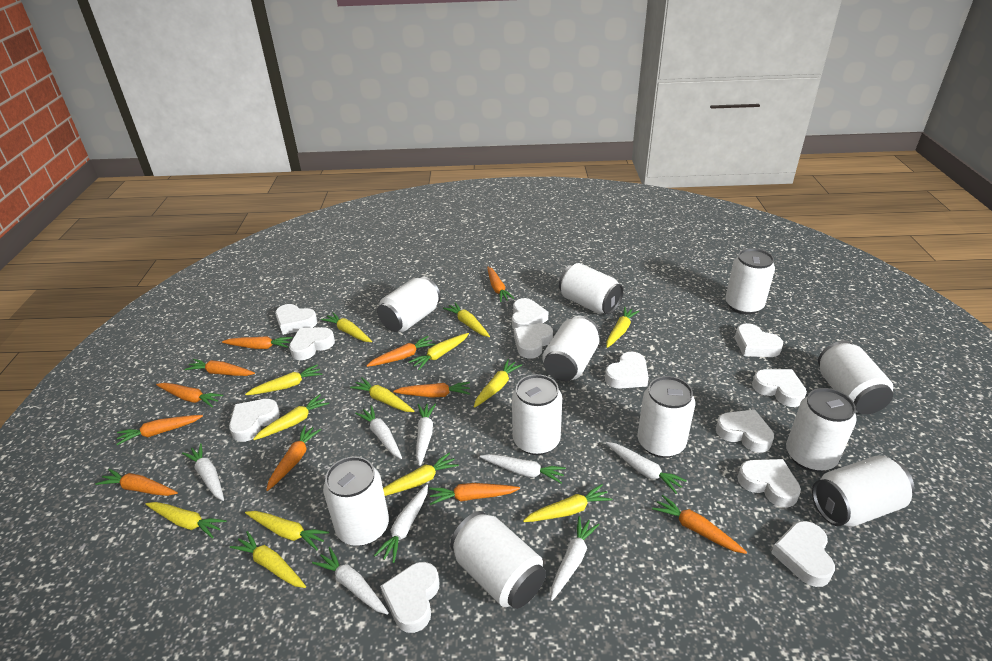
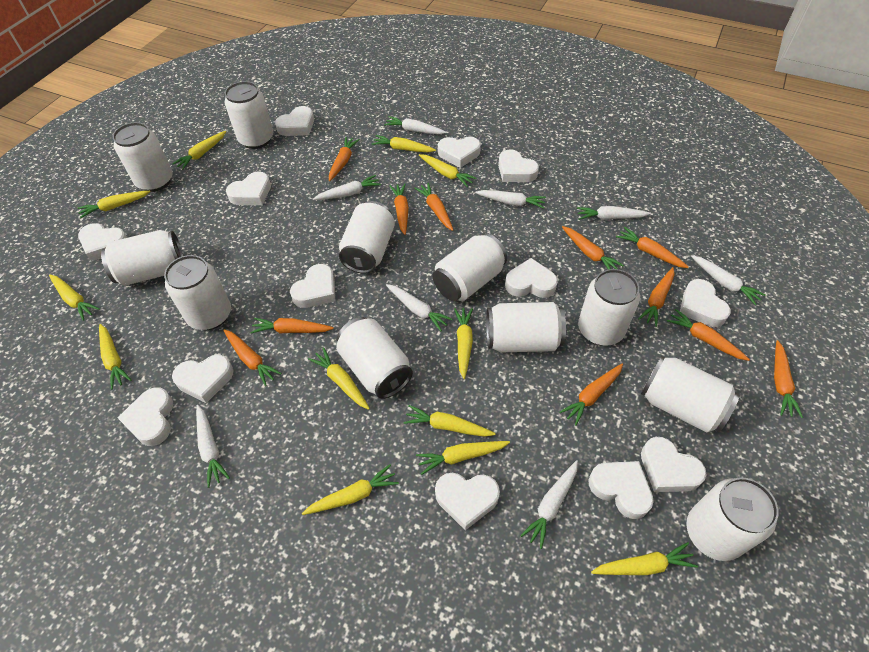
white heart: 12 -> 13
yellow carrot: 13 -> 12

